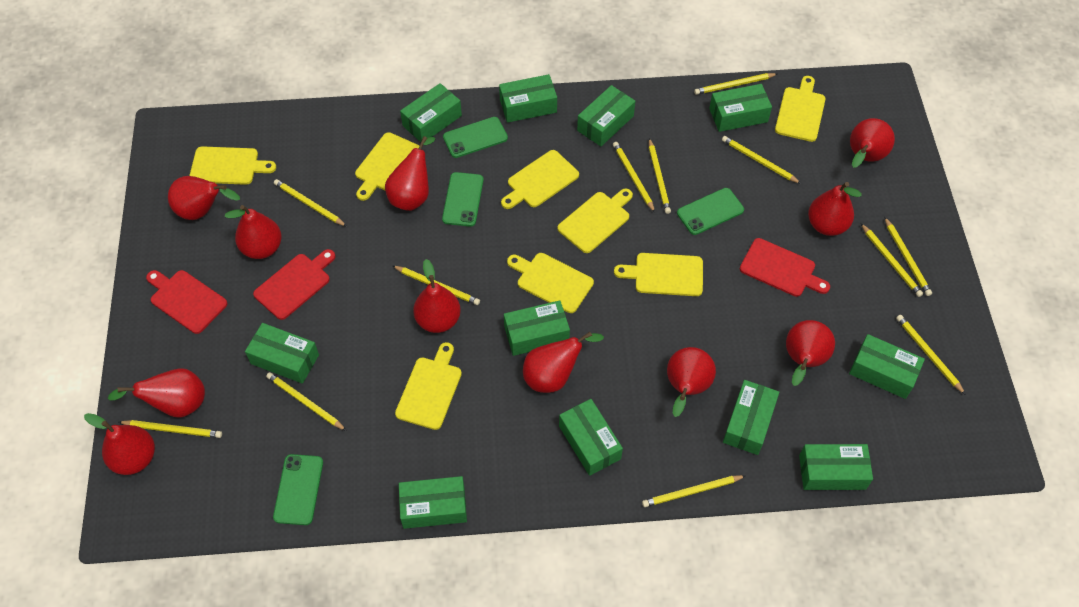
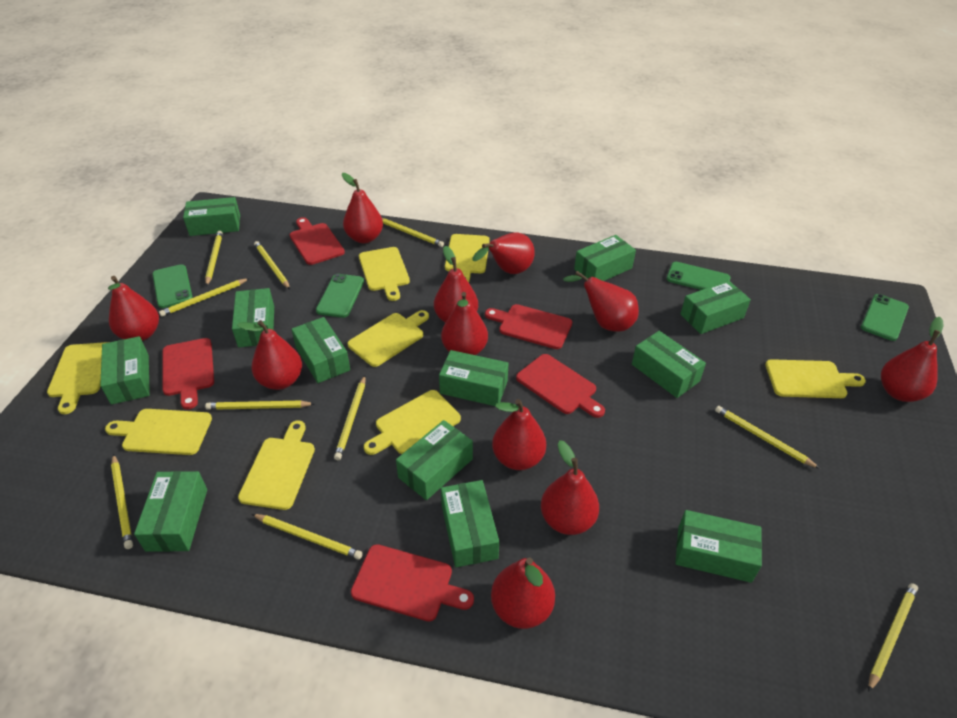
green box: 11 -> 12
red cutting board: 3 -> 5
yellow pencil: 12 -> 10

